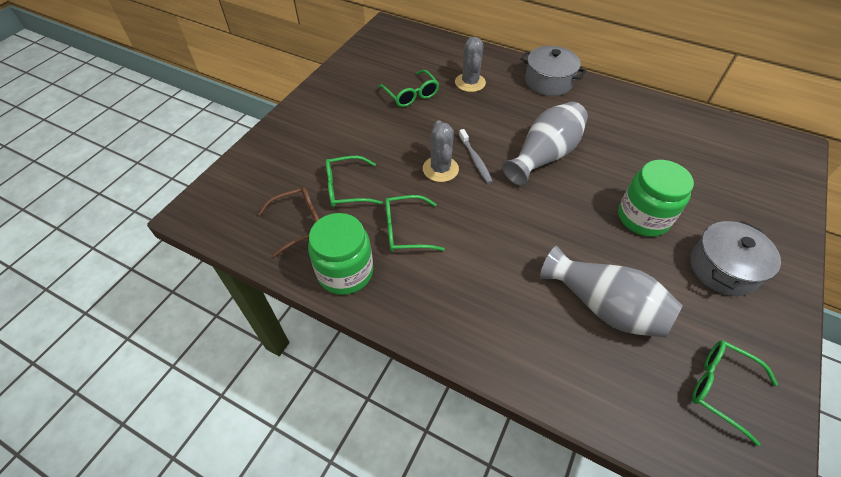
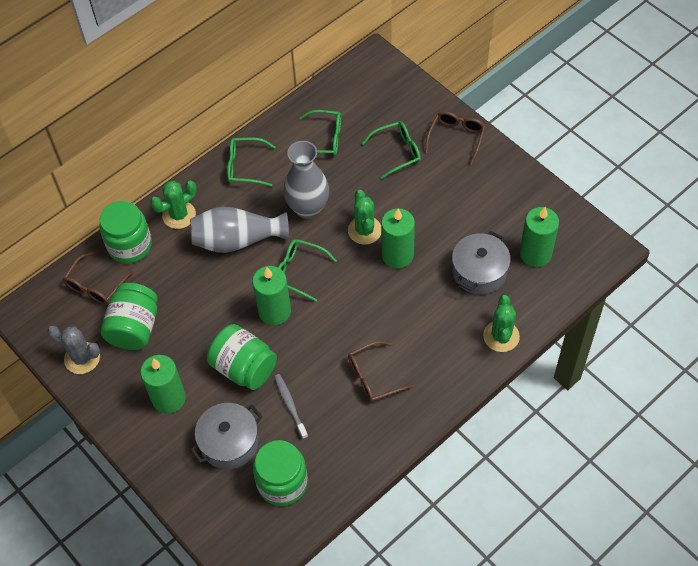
brown glasses: 1 -> 3
green cactus: 0 -> 3
green candle: 0 -> 4
green jar: 2 -> 4
grey cactus: 2 -> 1

